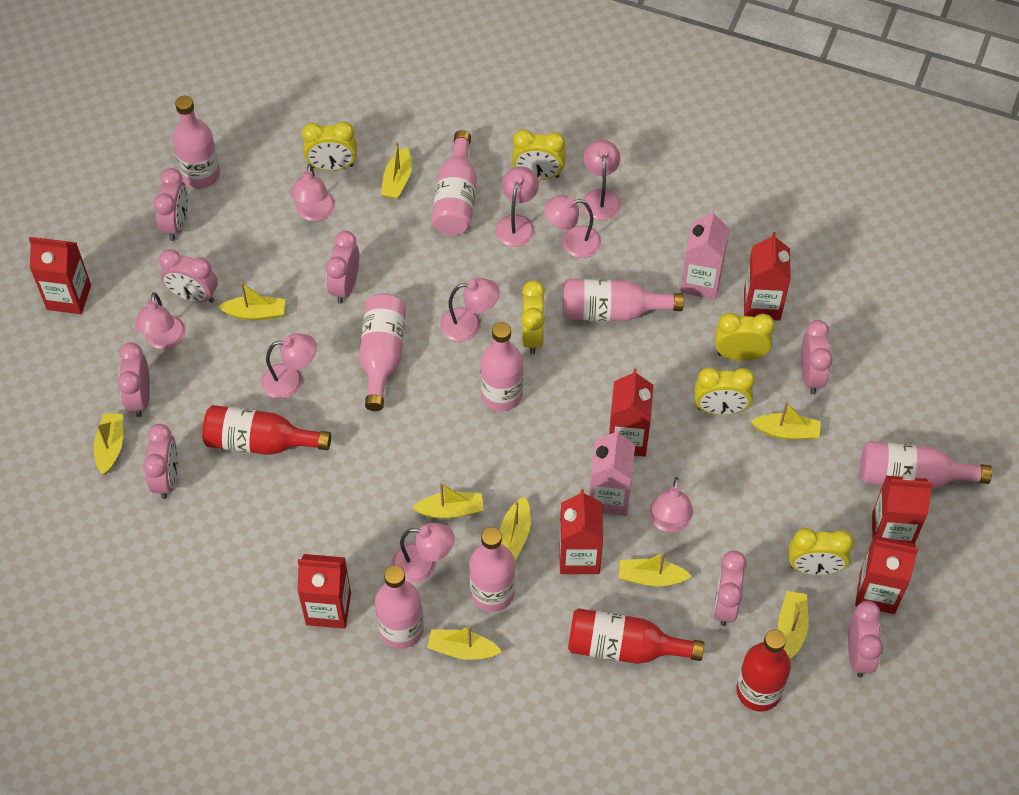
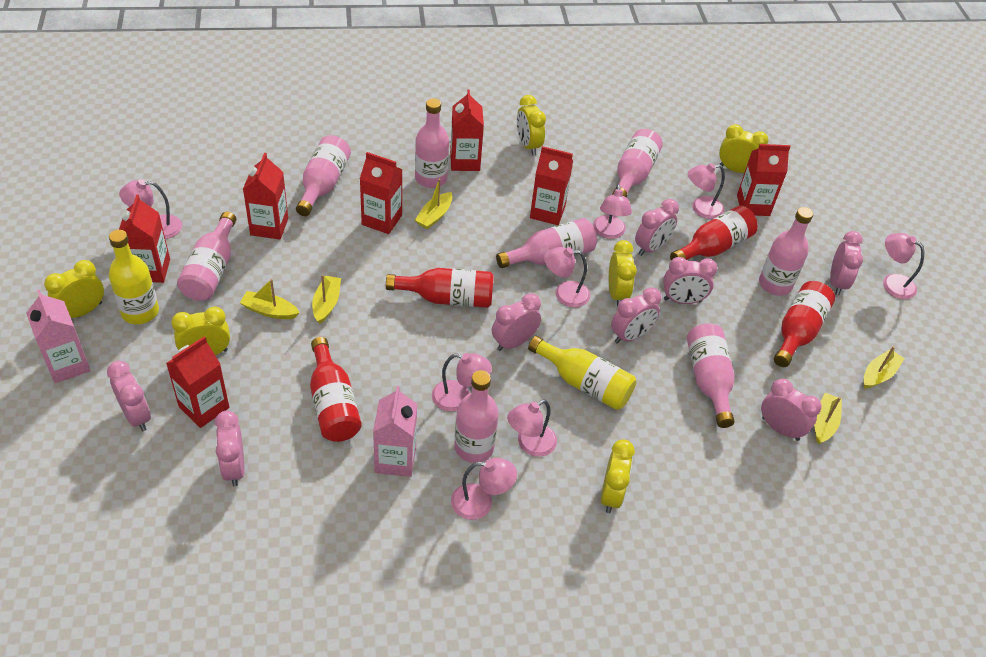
pink lamp: 9 -> 8
red bottle: 3 -> 4
yellow boat: 9 -> 5
yellow bottle: 0 -> 2

